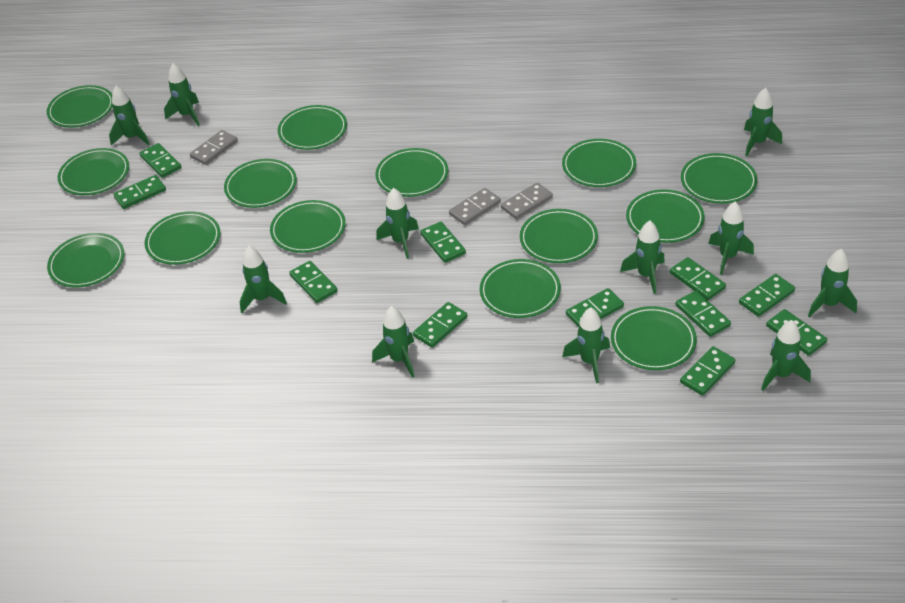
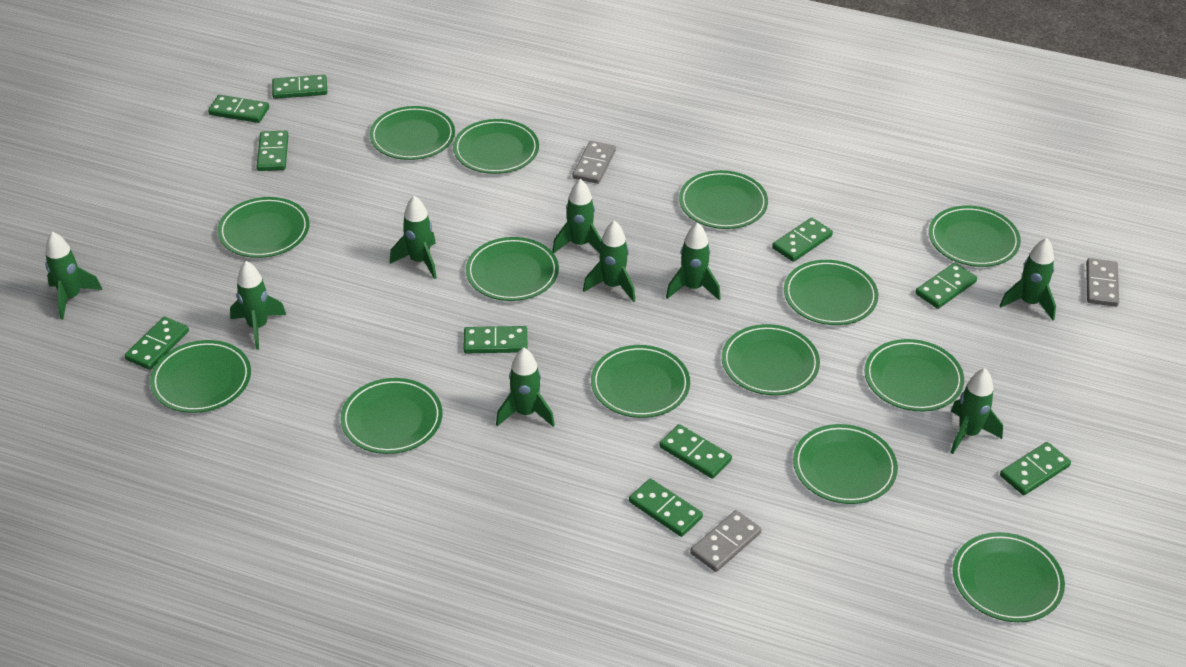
green domino: 11 -> 10
green rocket: 11 -> 9

